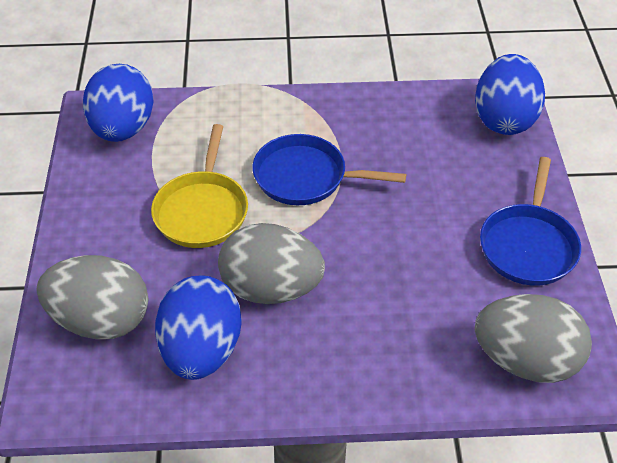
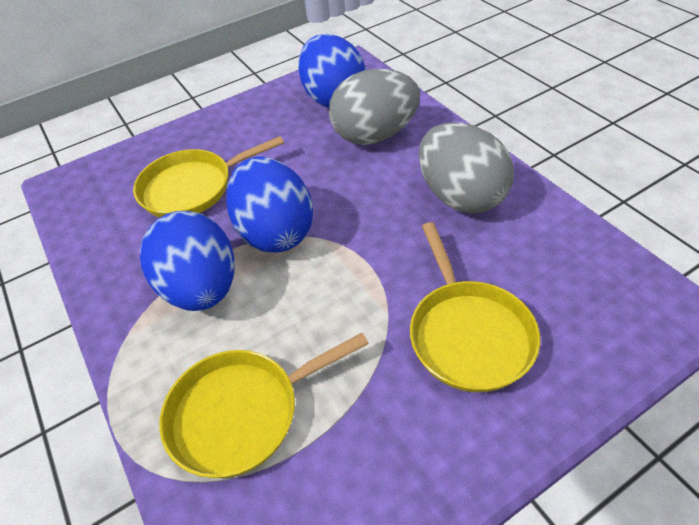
blue pan: 2 -> 0
grey egg: 3 -> 2
yellow pan: 1 -> 3

